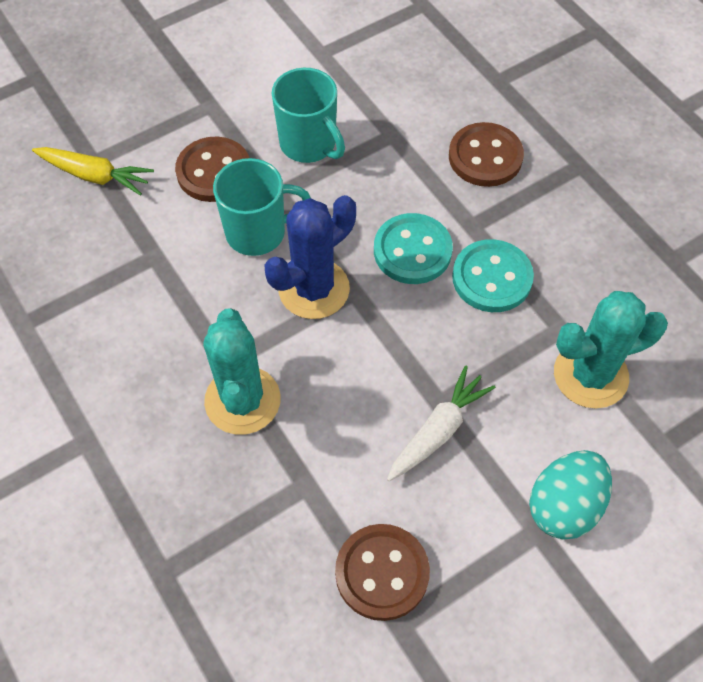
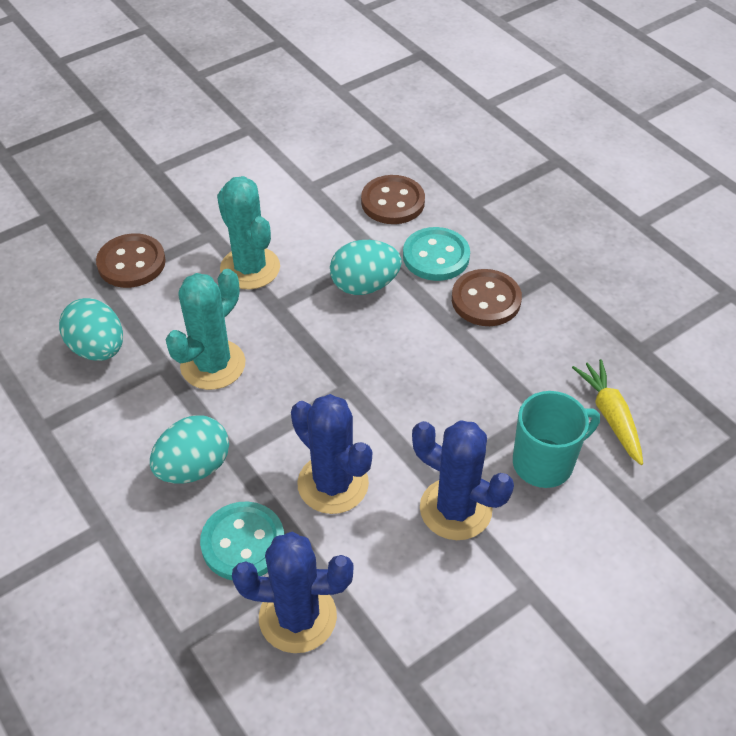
blue cactus: 1 -> 3
turquoise egg: 1 -> 3
turquoise mug: 2 -> 1
white carrot: 1 -> 0

